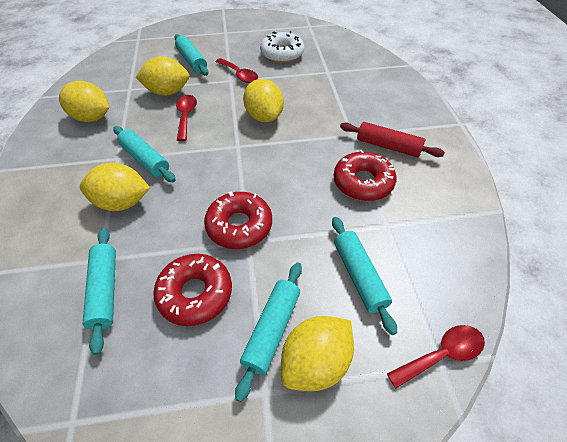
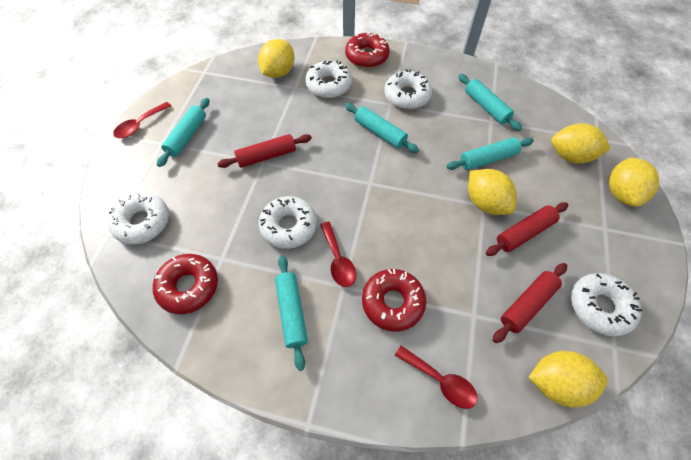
red rolling pin: 1 -> 3
white donut: 1 -> 5

